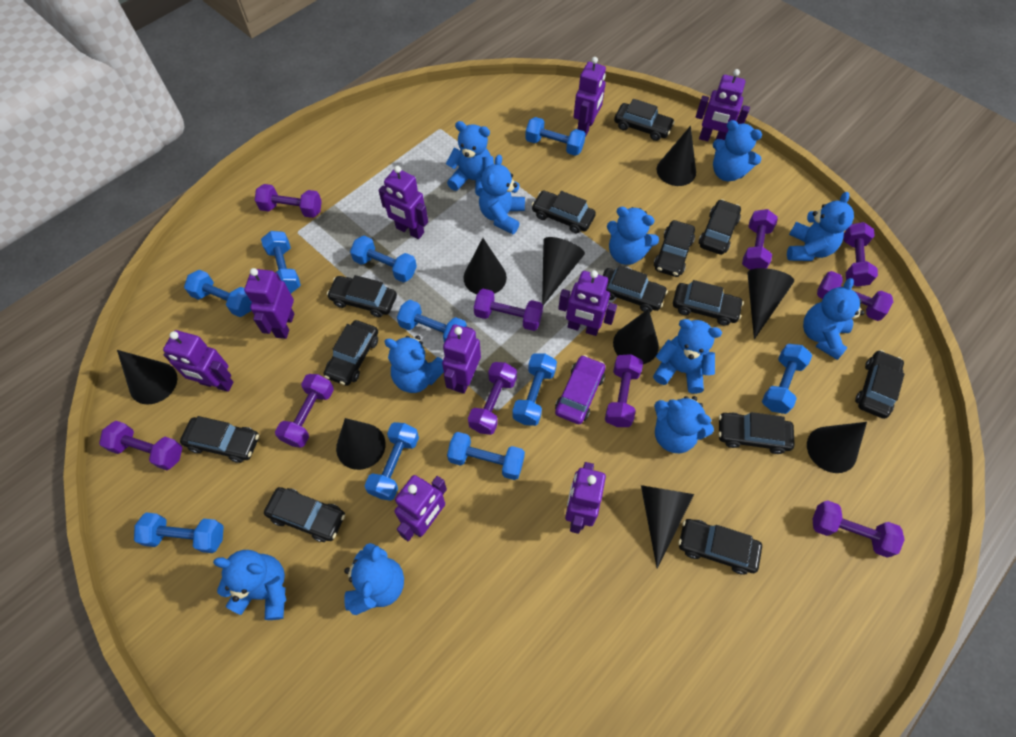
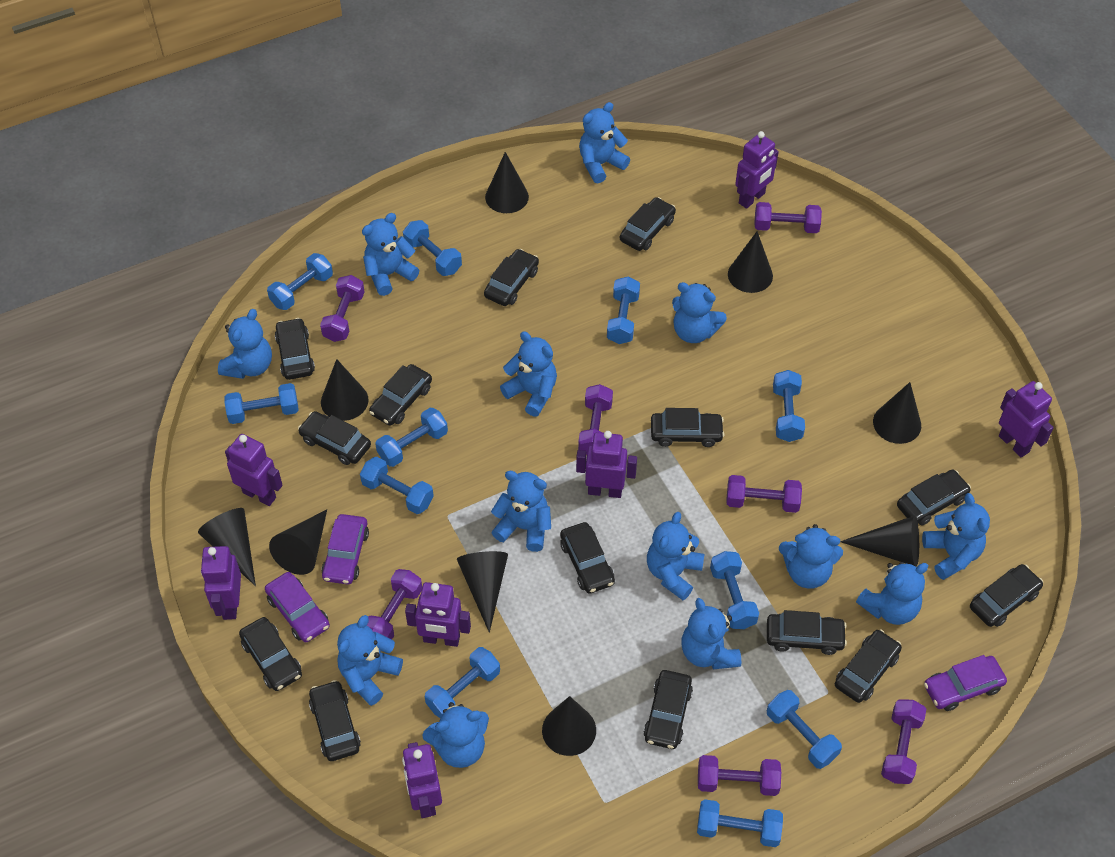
black car: 13 -> 14
blue dumbbell: 10 -> 11
blue teddy bear: 11 -> 13
purple car: 1 -> 3
purple dumbbell: 10 -> 7
purple robot: 9 -> 7

